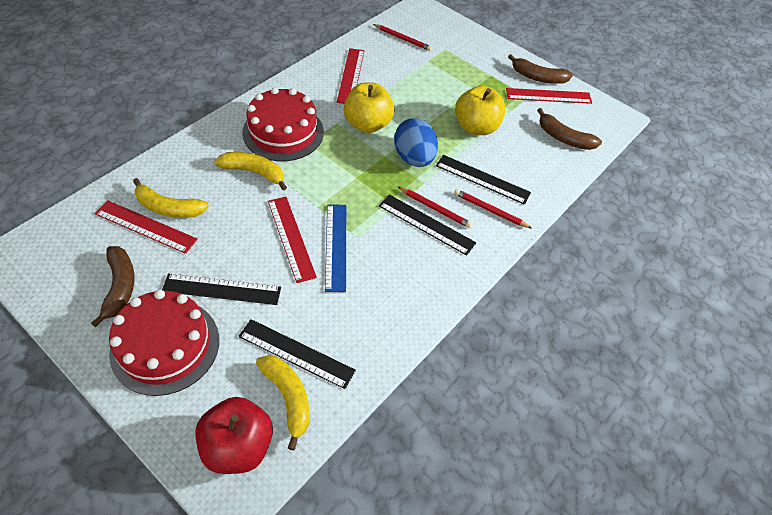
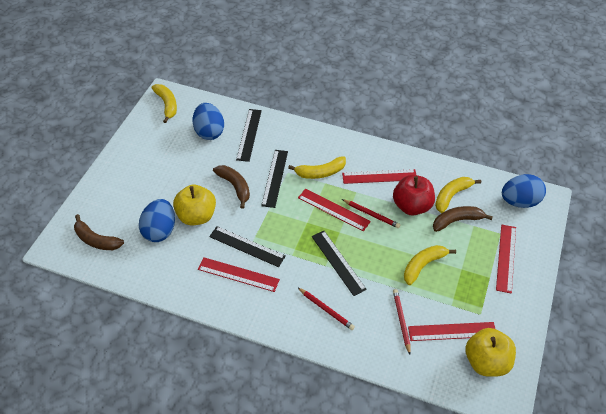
blue egg: 1 -> 3
blue ruler: 1 -> 0
red cake: 2 -> 0
red ruler: 4 -> 5
yellow banana: 3 -> 4

